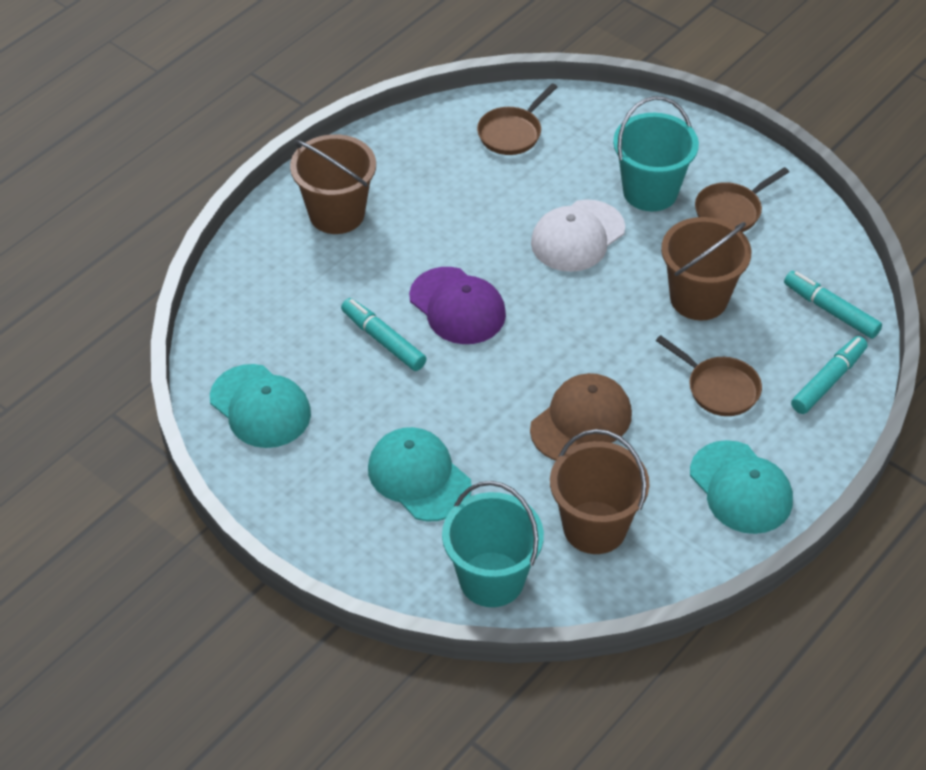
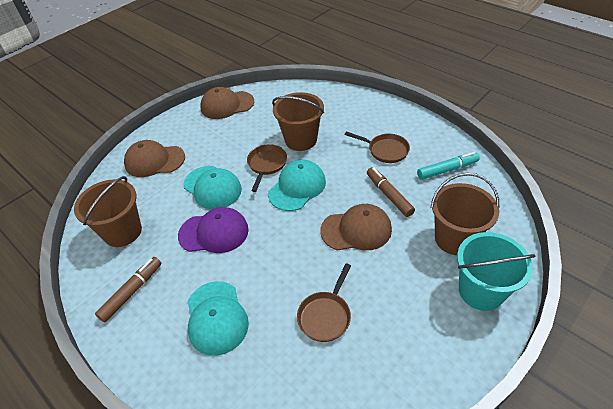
brown cap: 1 -> 3
brown marker: 0 -> 2
turquoise bucket: 2 -> 1
turquoise marker: 3 -> 1
white cap: 1 -> 0

